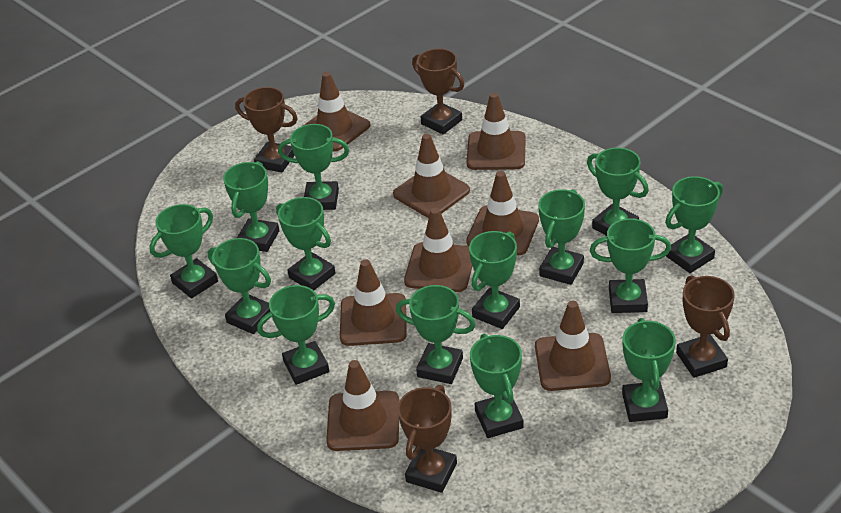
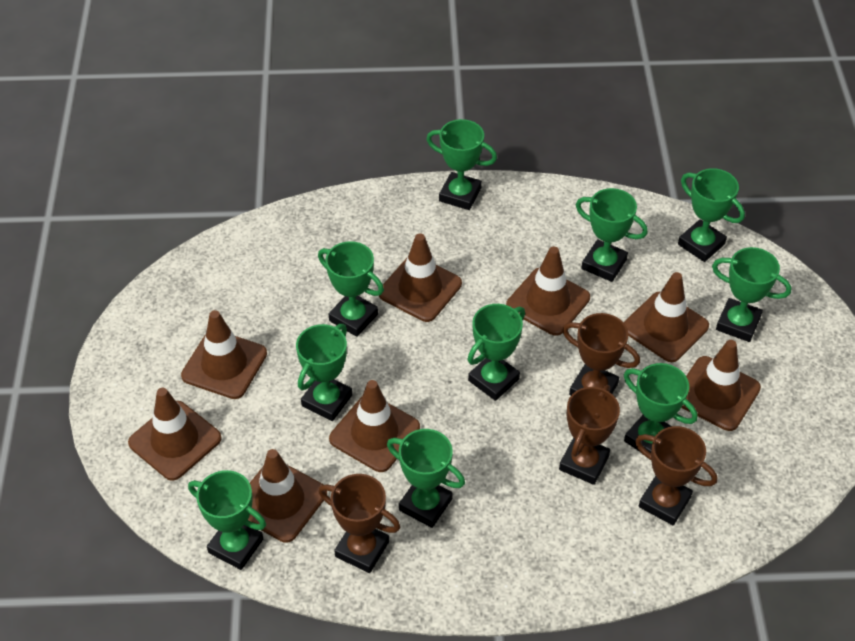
green trophy: 14 -> 10

